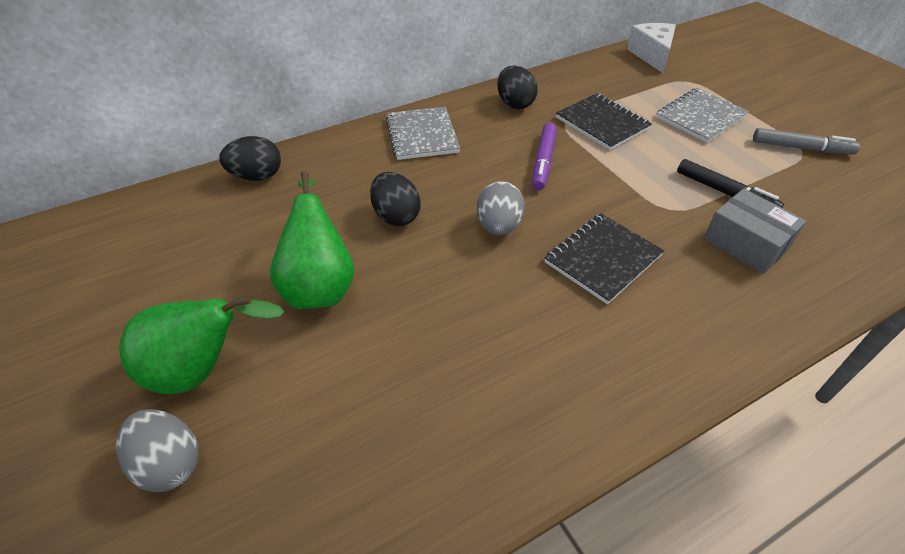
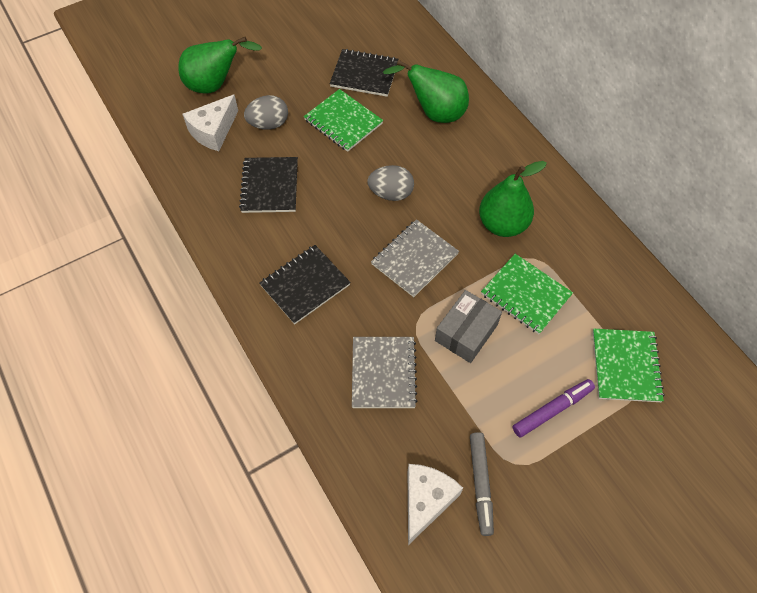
black egg: 3 -> 0
black marker: 1 -> 0
black notebook: 2 -> 3
green notebook: 0 -> 3
green pear: 2 -> 3
white cheese: 1 -> 2

